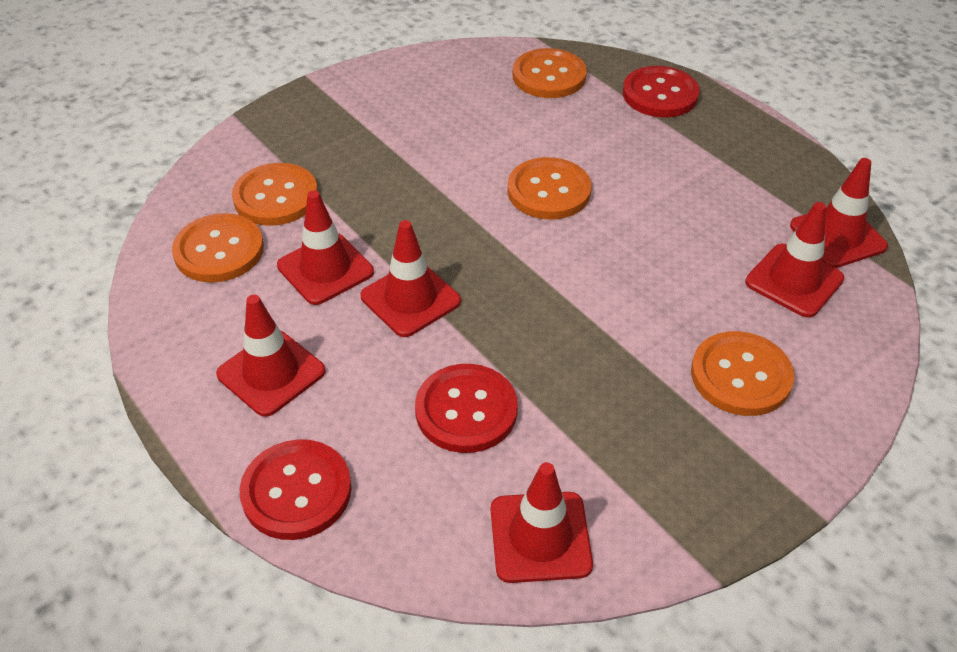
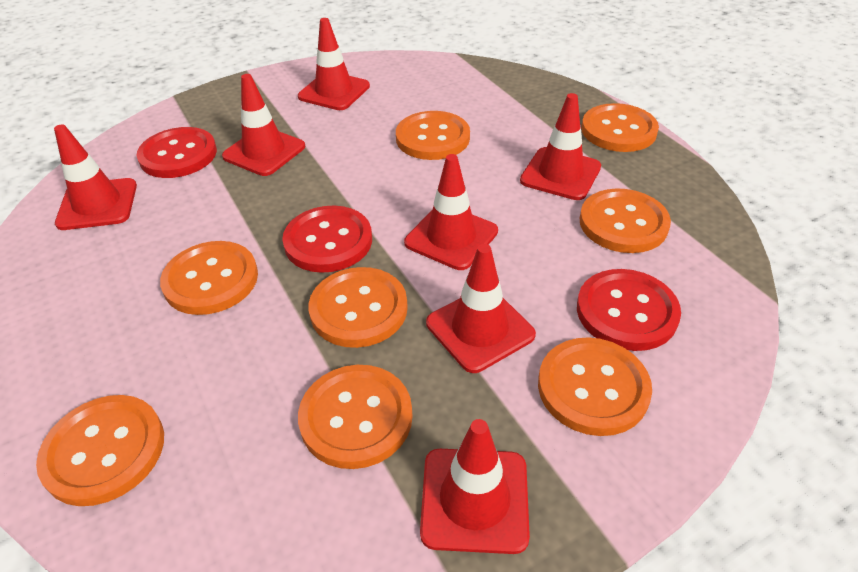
orange button: 5 -> 8
red traffic cone: 6 -> 7

